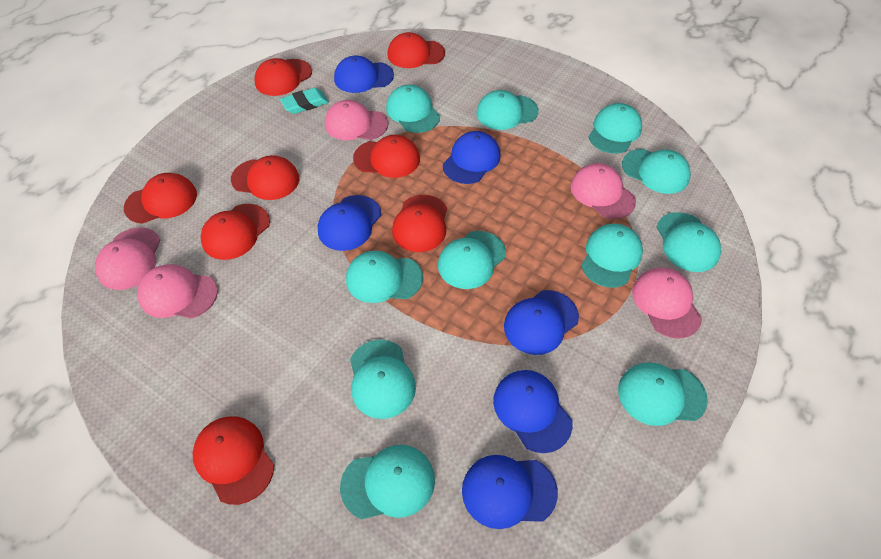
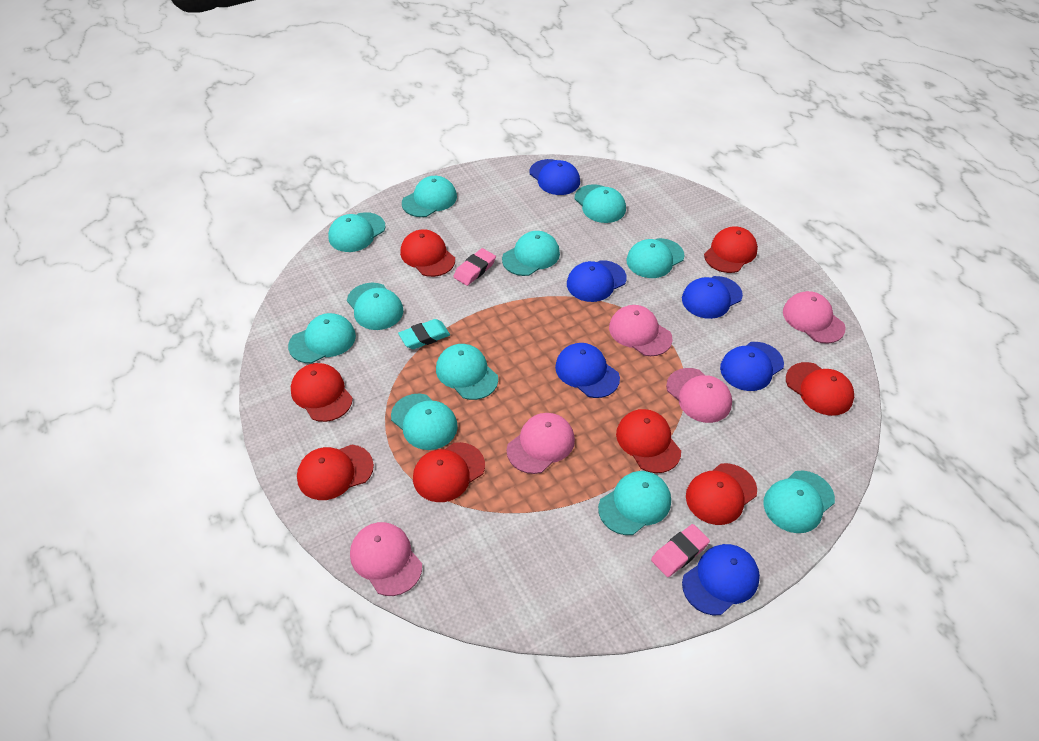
pink eraser: 0 -> 2

